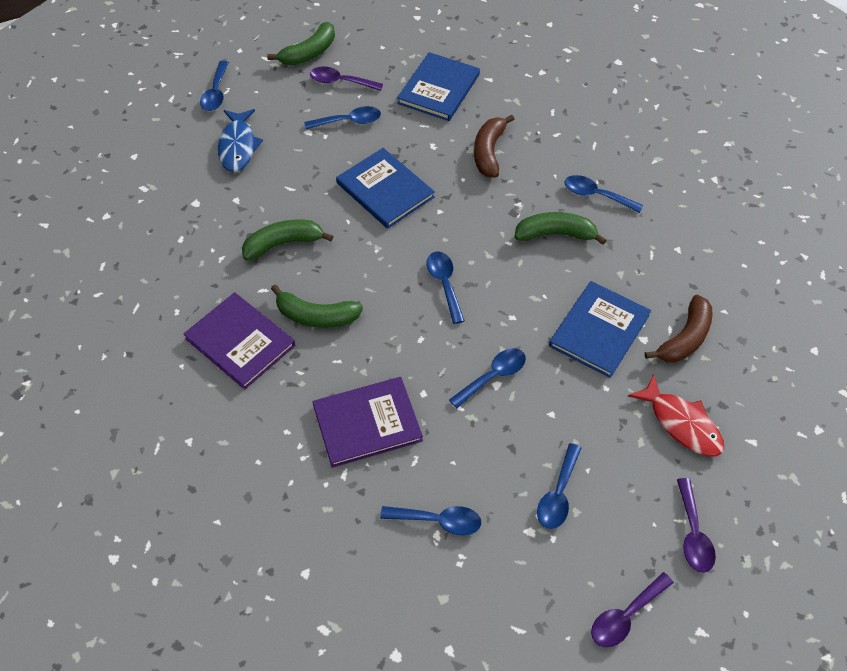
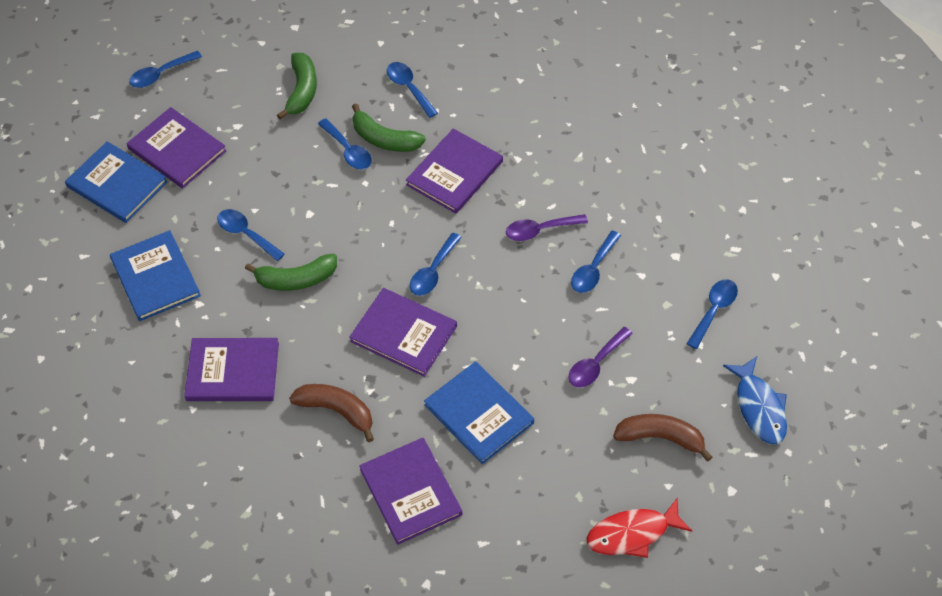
green banana: 4 -> 3
purple book: 2 -> 5
purple spoon: 3 -> 2

